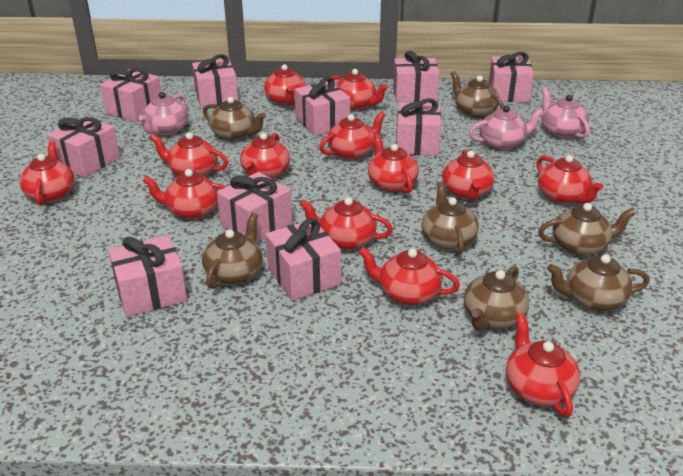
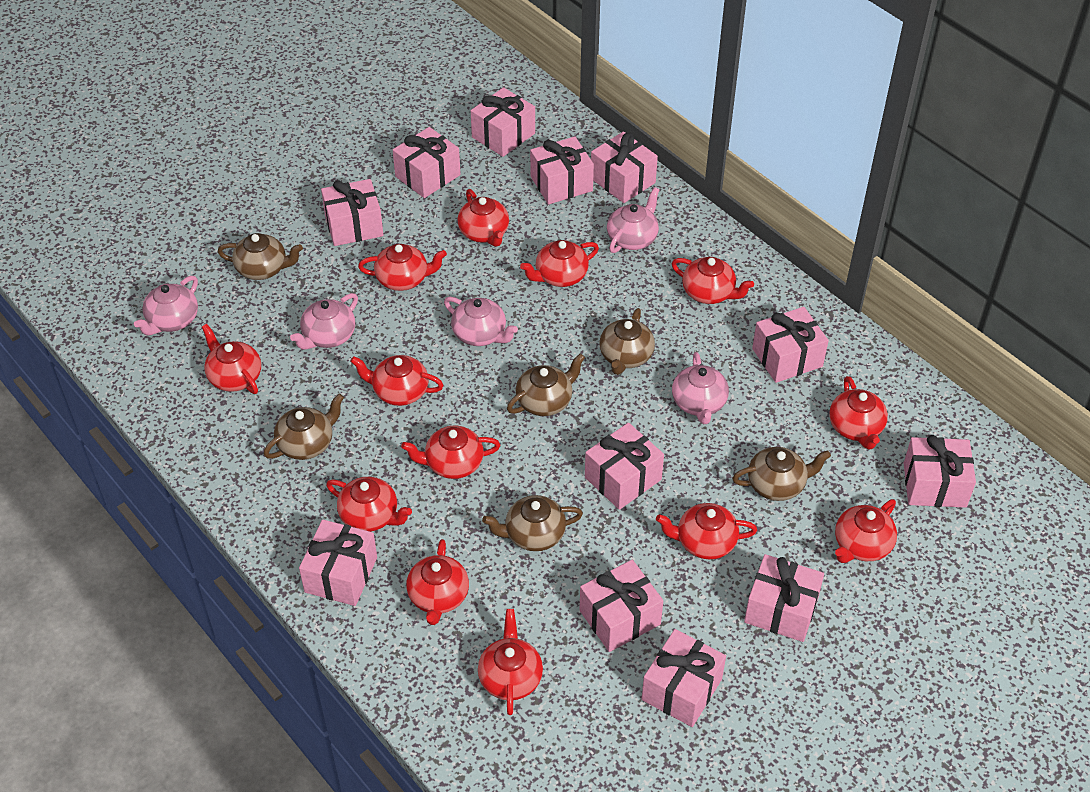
brown teapot: 7 -> 6
pink gift: 10 -> 12
pink teapot: 3 -> 5

